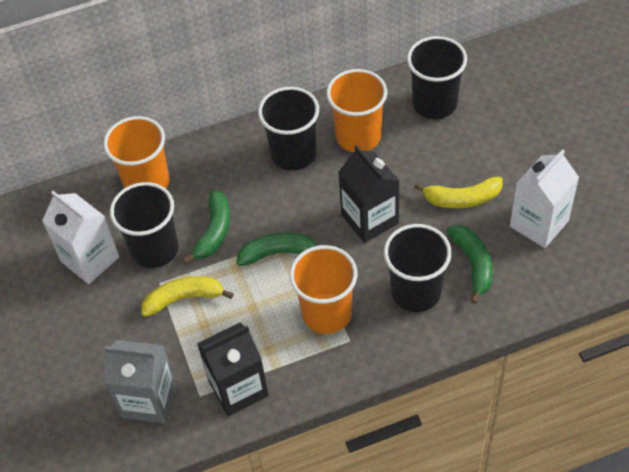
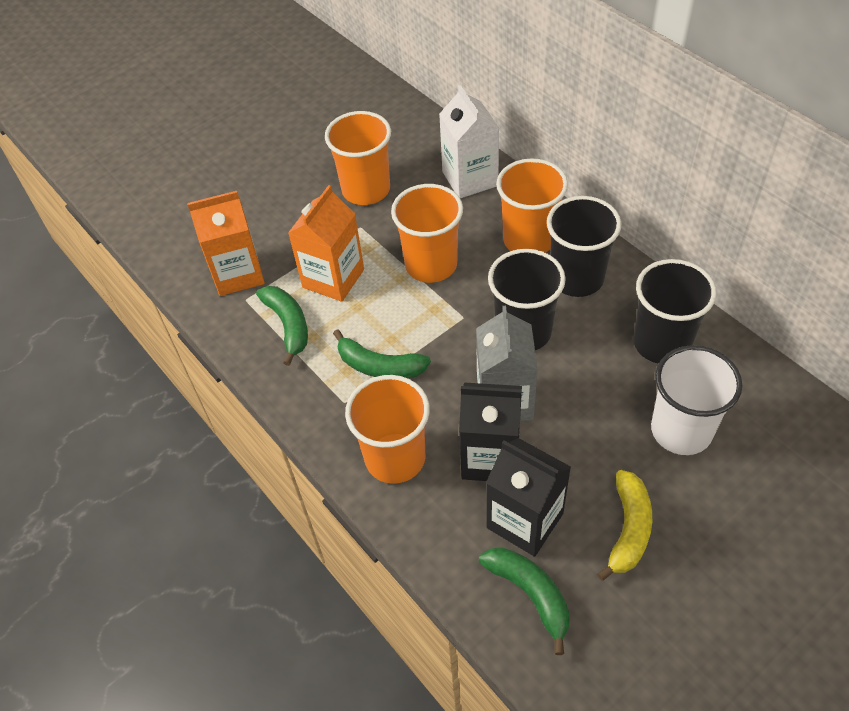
black cup: 4 -> 3
orange carton: 0 -> 2
orange cup: 3 -> 4
white carton: 2 -> 1
white cup: 0 -> 1
yellow banana: 2 -> 1

